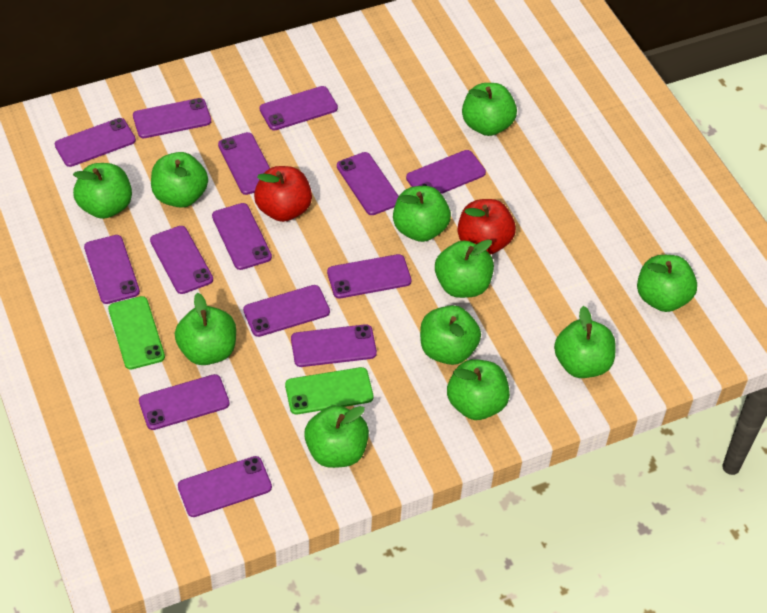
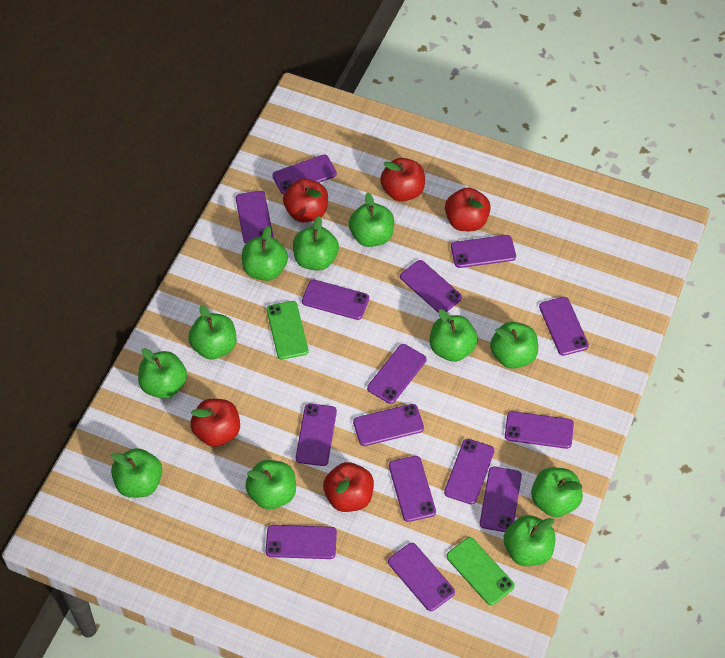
purple phone: 14 -> 15
red apple: 2 -> 5

